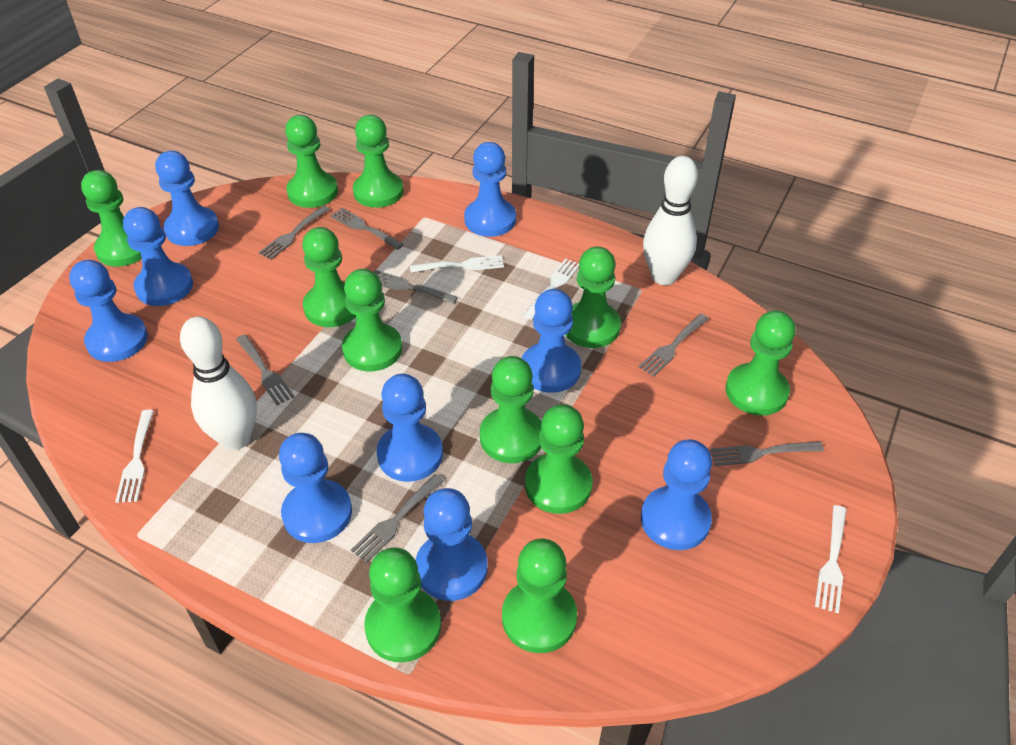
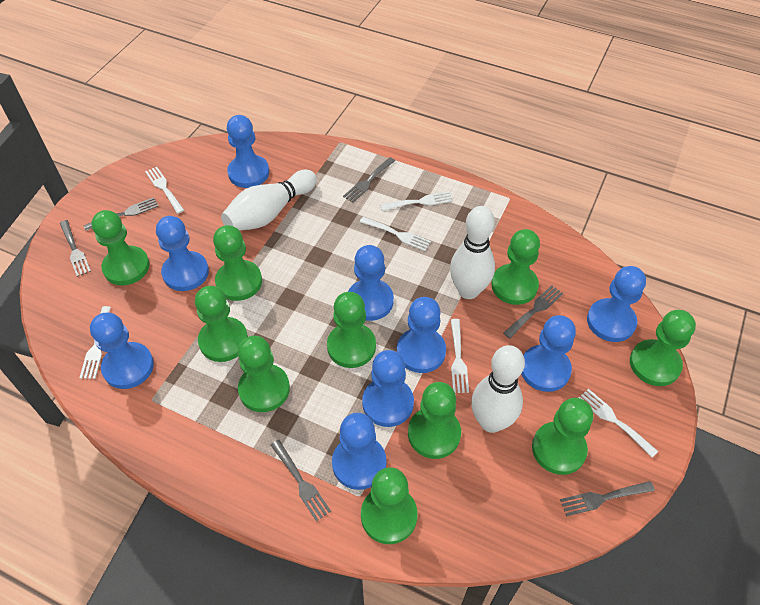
green pawn: 11 -> 10
grey fork: 7 -> 6
white bowling pin: 2 -> 3
white fork: 4 -> 6

